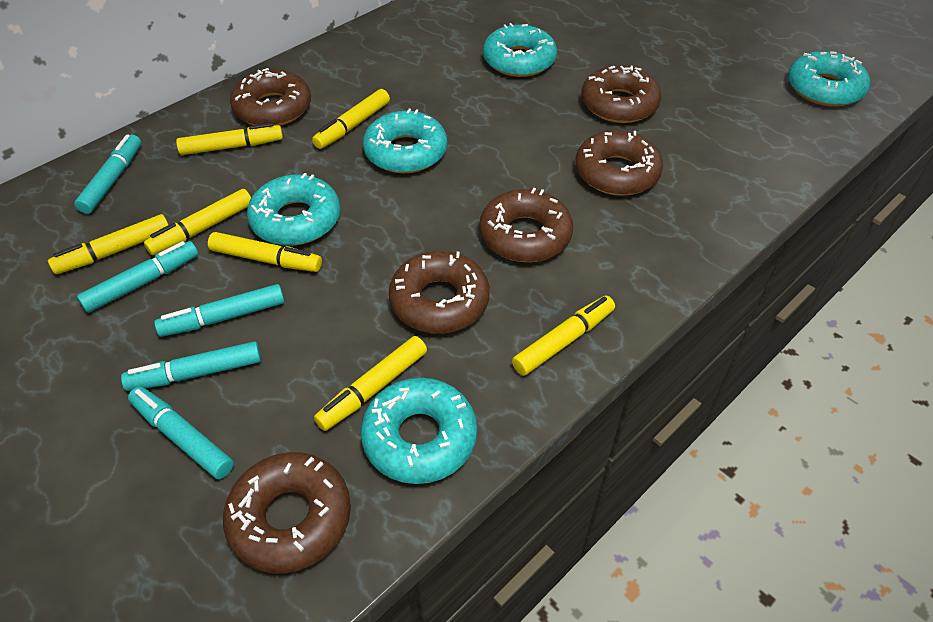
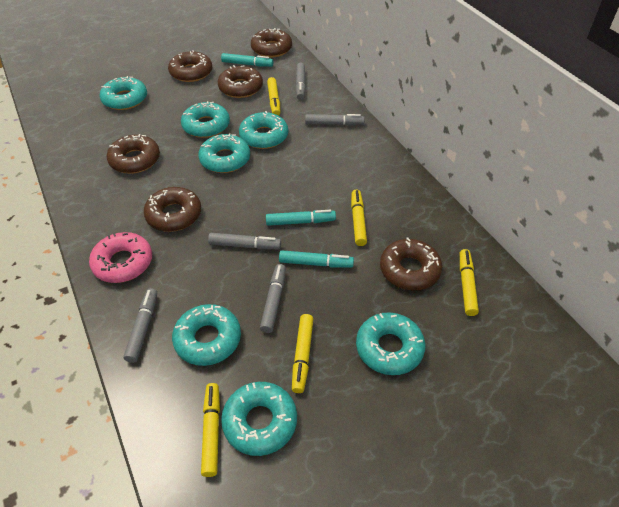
grey marker: 0 -> 5
pink donut: 0 -> 1
turquoise donut: 5 -> 7
turquoise marker: 5 -> 3
yellow marker: 7 -> 5

